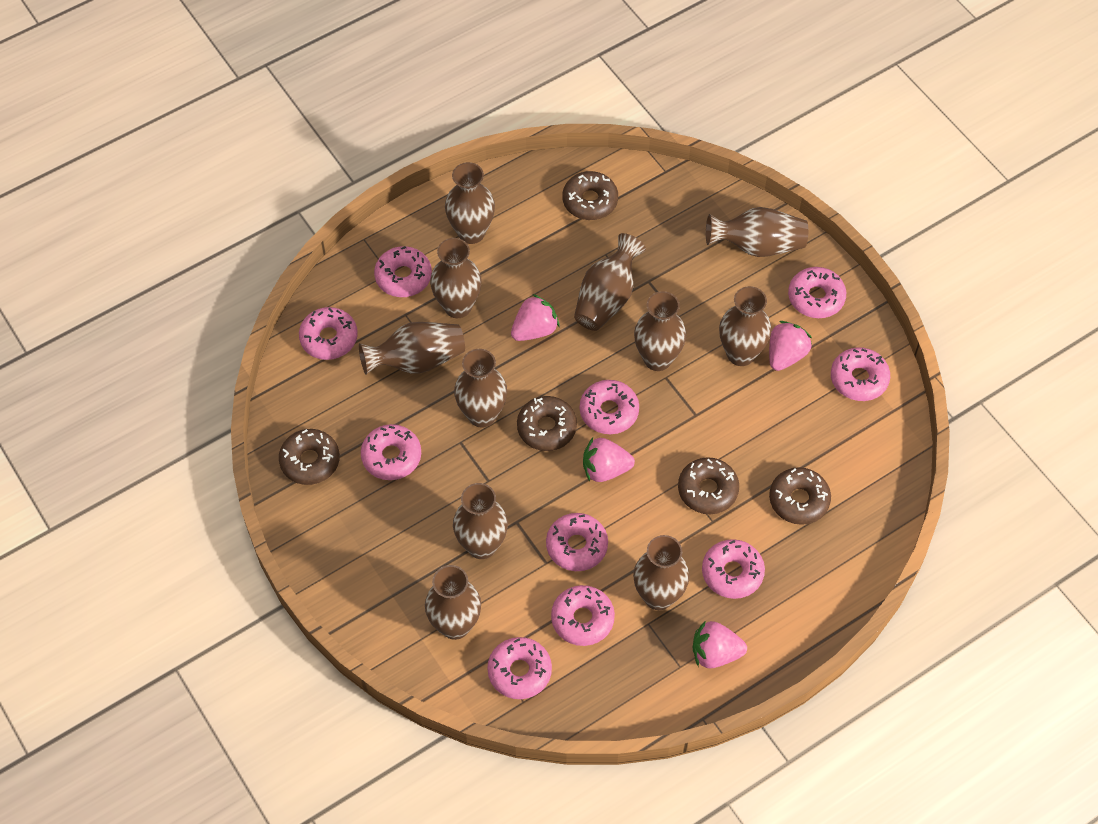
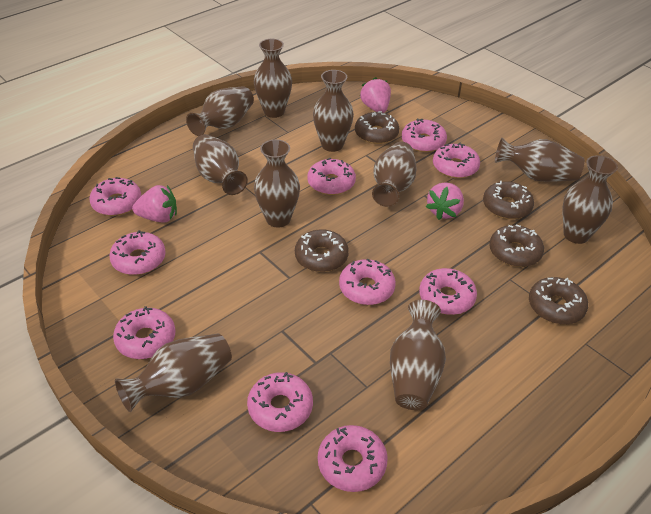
brown vase: 11 -> 10
pink strawberry: 4 -> 3

